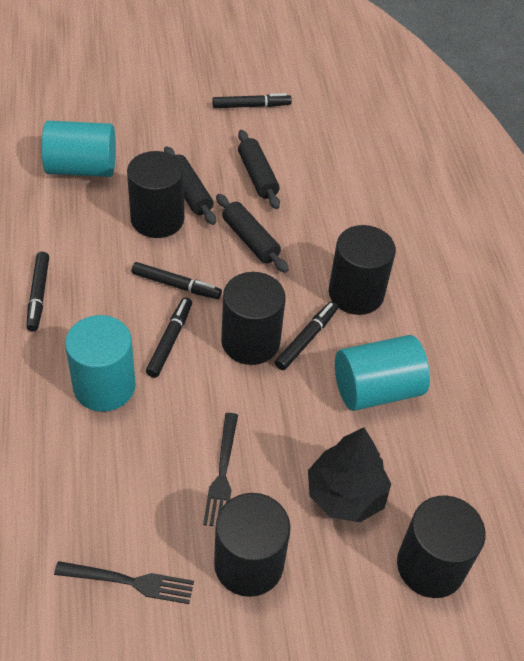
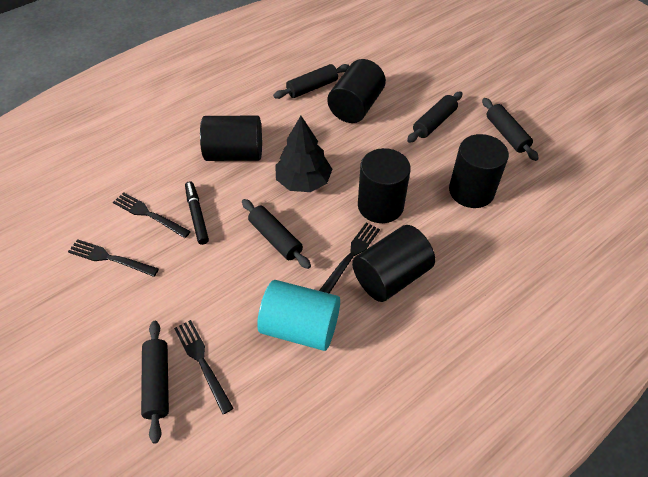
black fork: 2 -> 4
black marker: 5 -> 1
black rolling pin: 3 -> 5
turquoise cylinder: 3 -> 1

